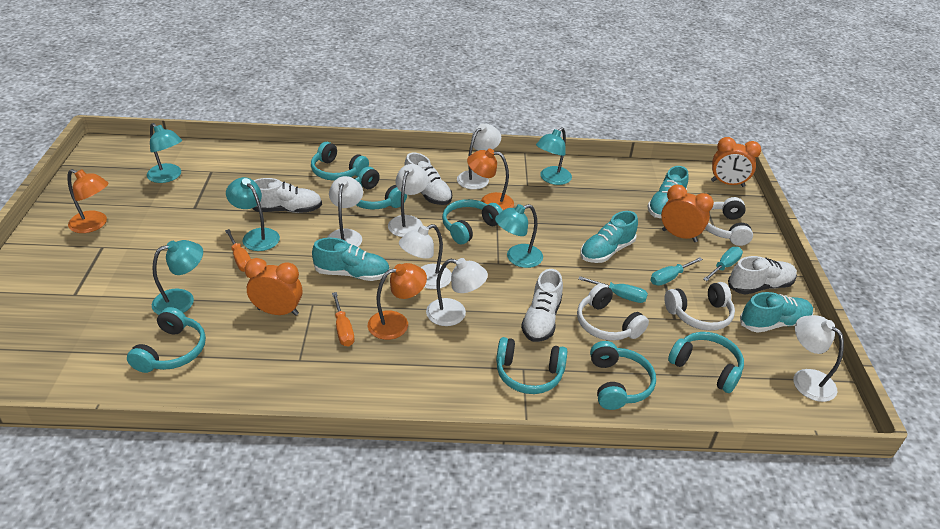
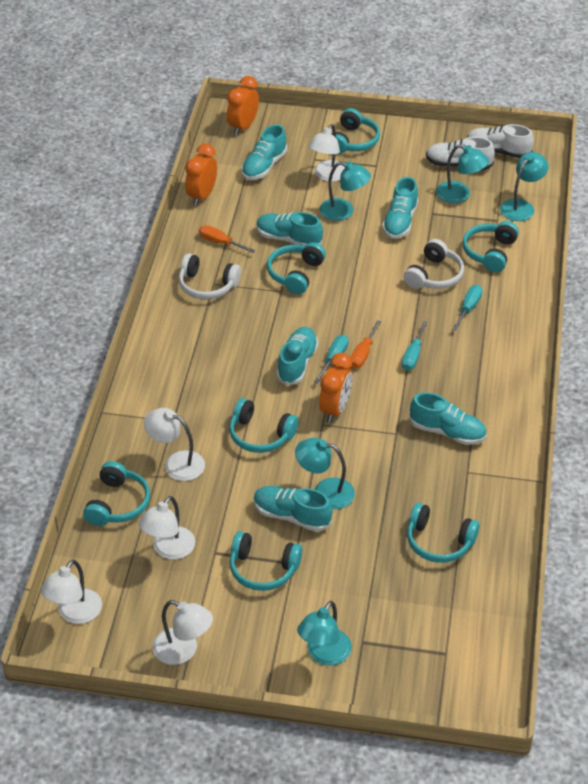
orange lamp: 3 -> 0
turquoise shoe: 4 -> 6
white headphones: 3 -> 2
white lamp: 6 -> 5
white shoe: 4 -> 2

